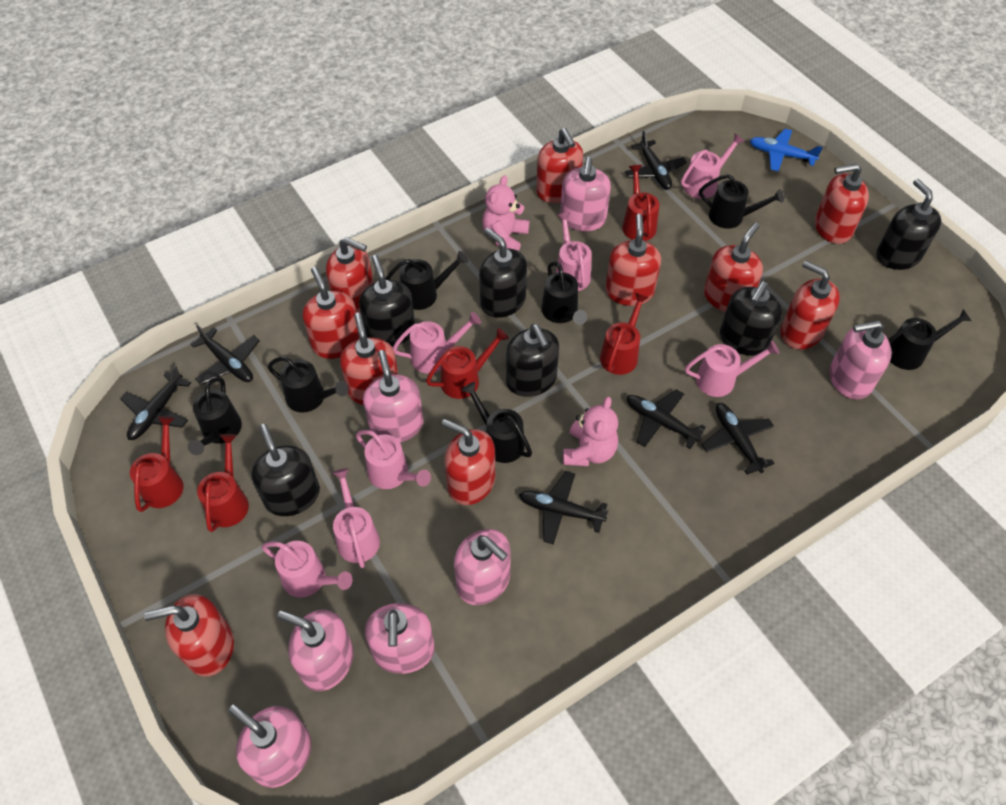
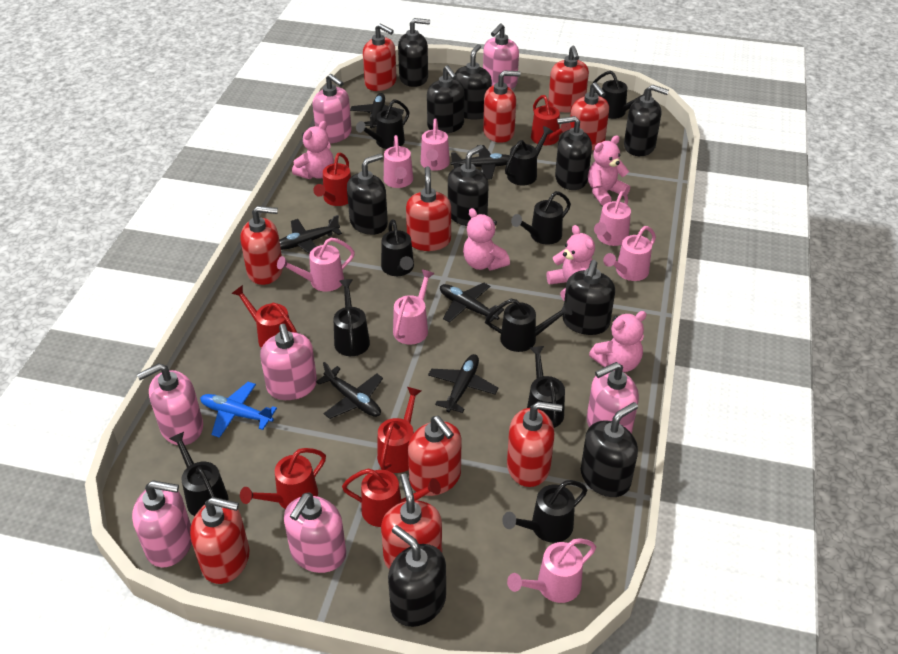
black soap dispenser: 6 -> 10
black watering can: 7 -> 10
pink teddy bear: 2 -> 5
red watering can: 5 -> 6

